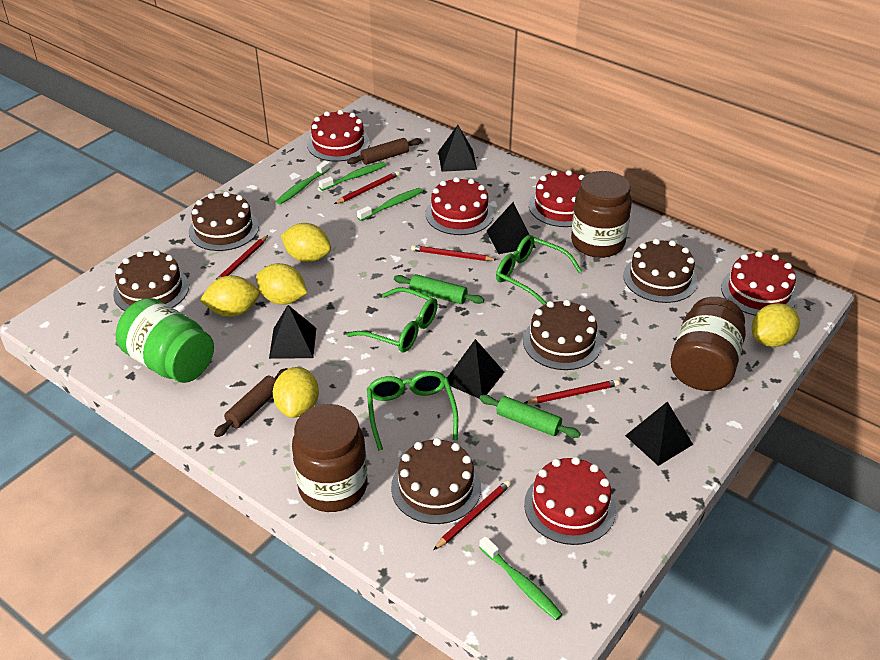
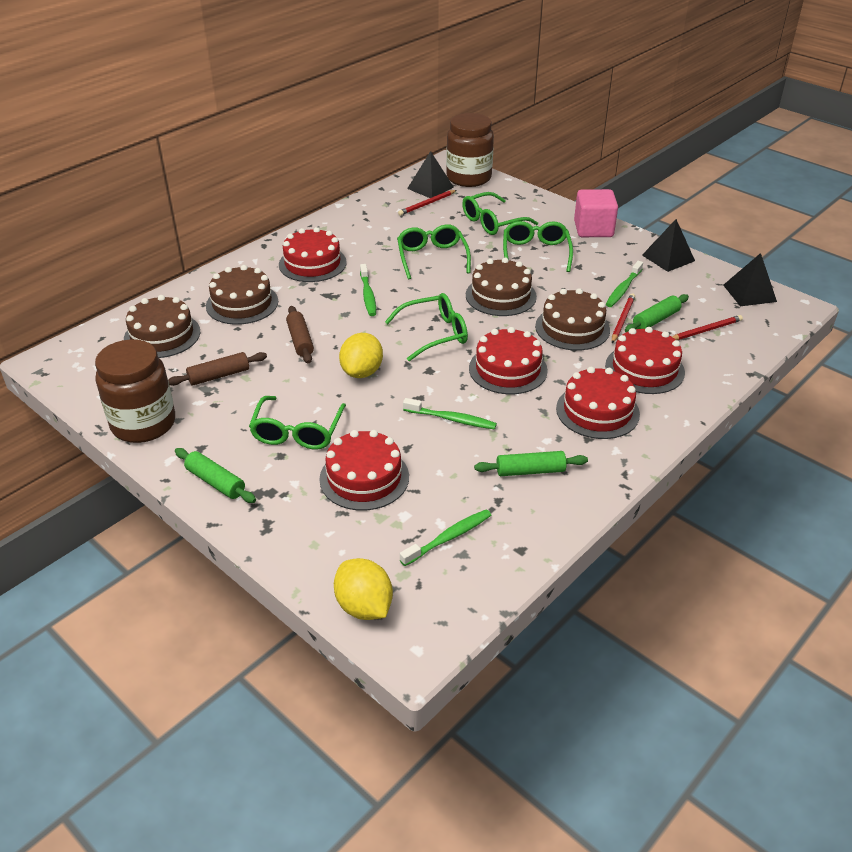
black pyramid: 5 -> 3
brown cake: 5 -> 4
brown jar: 3 -> 2
green glasses: 3 -> 5
green jar: 1 -> 0
green rolling pin: 2 -> 3
pink cube: 0 -> 1
red pencil: 5 -> 3
yellow lemon: 5 -> 2

